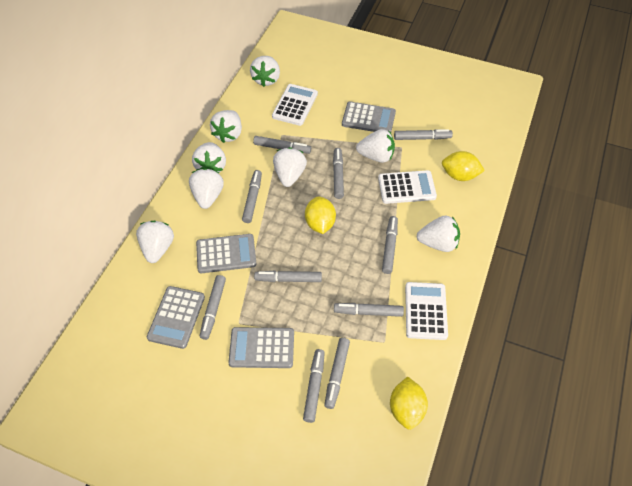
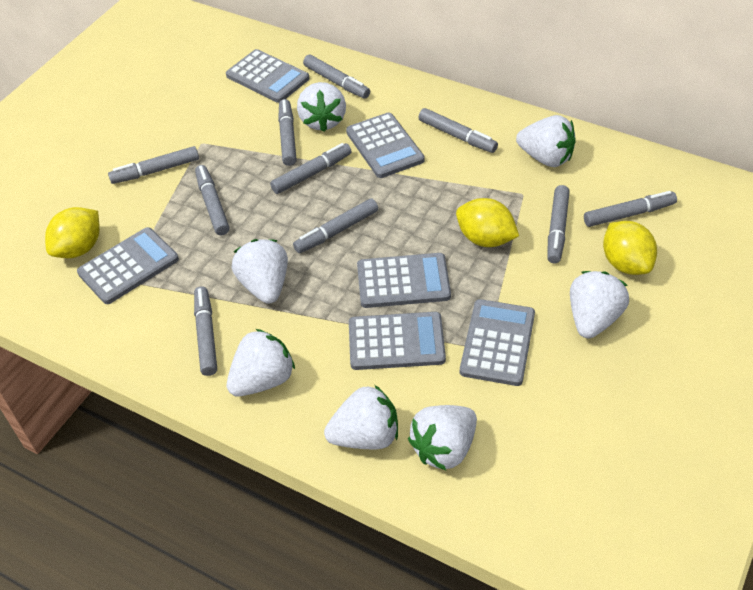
grey calculator: 4 -> 6
white calculator: 3 -> 0
white strawberry: 8 -> 7

